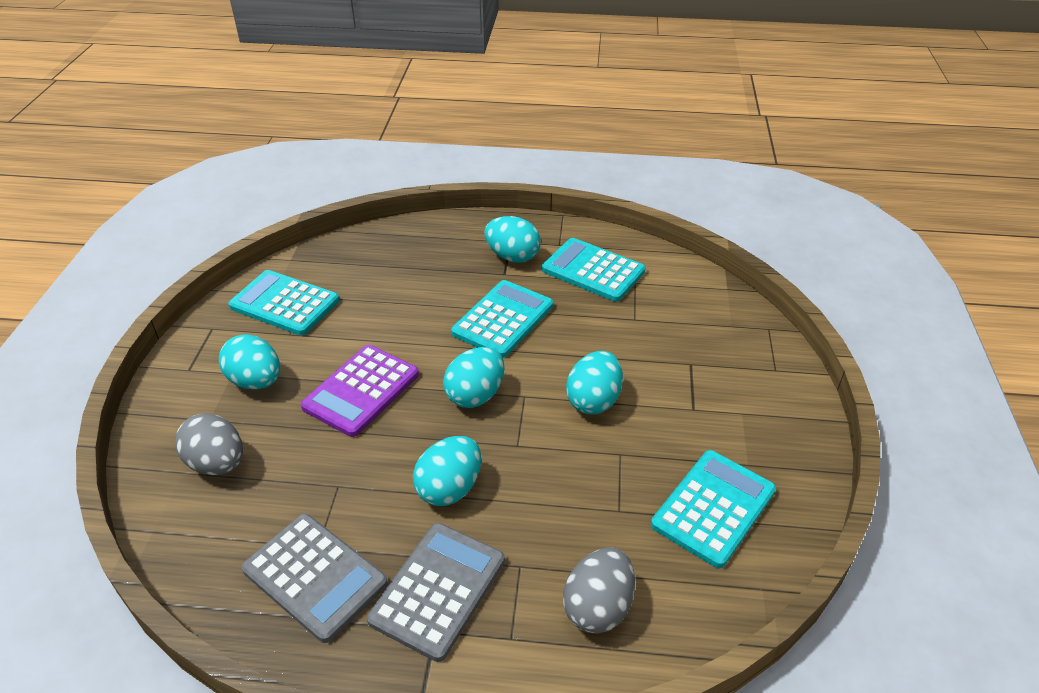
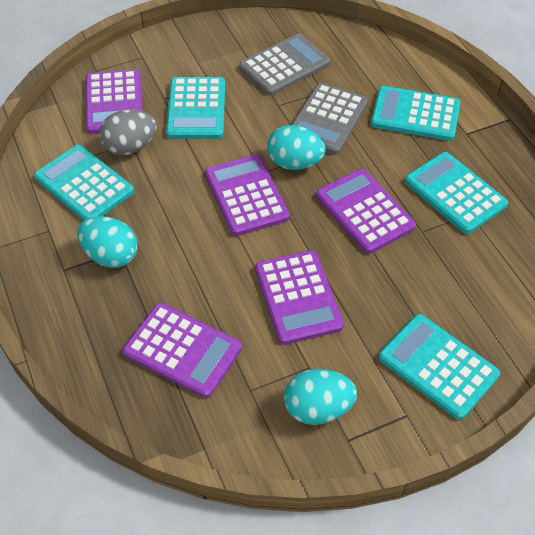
grey egg: 2 -> 1
purple calculator: 1 -> 5
turquoise calculator: 4 -> 5
turquoise egg: 5 -> 3

